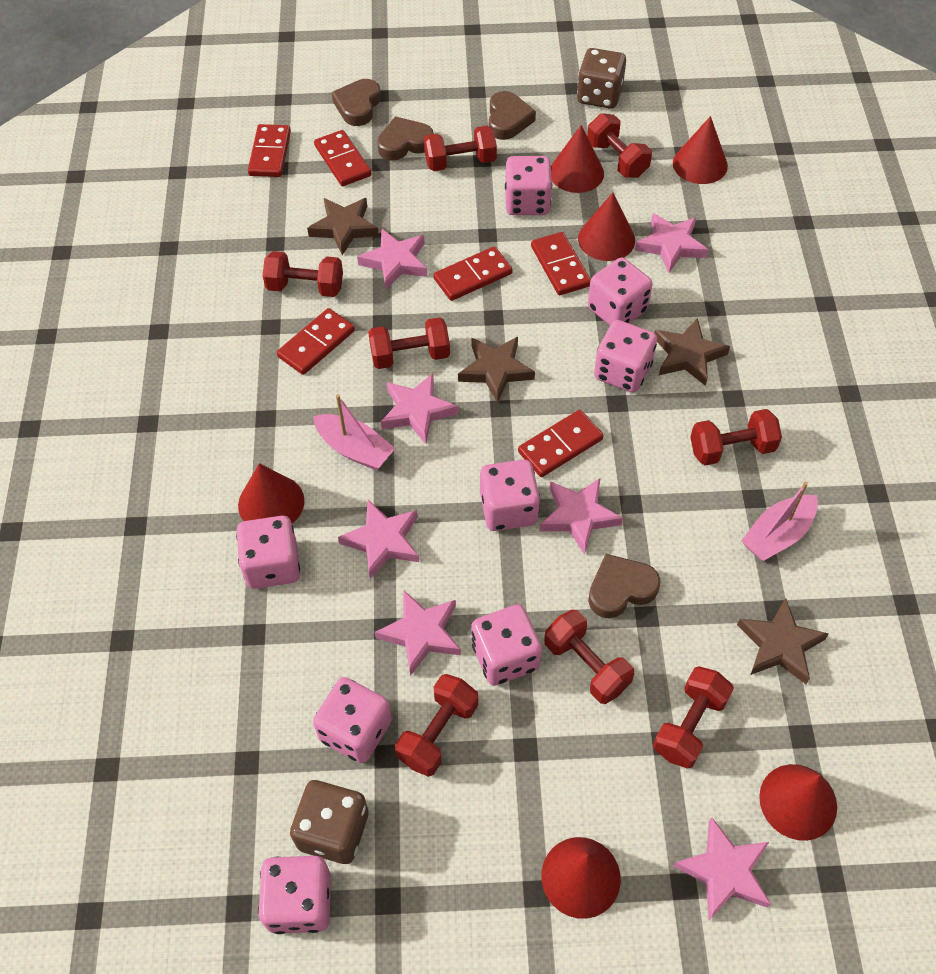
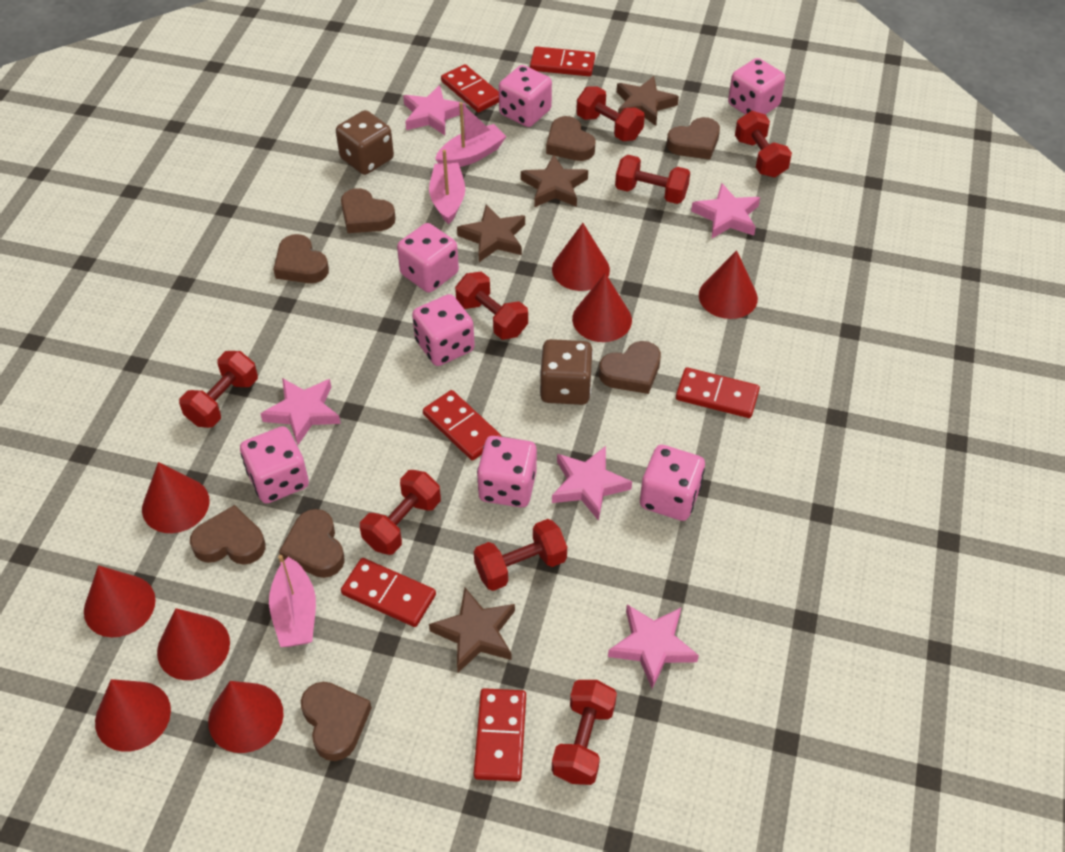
brown heart: 4 -> 8
pink boat: 2 -> 3
pink dice: 8 -> 7
pink star: 7 -> 5
red cone: 6 -> 8

